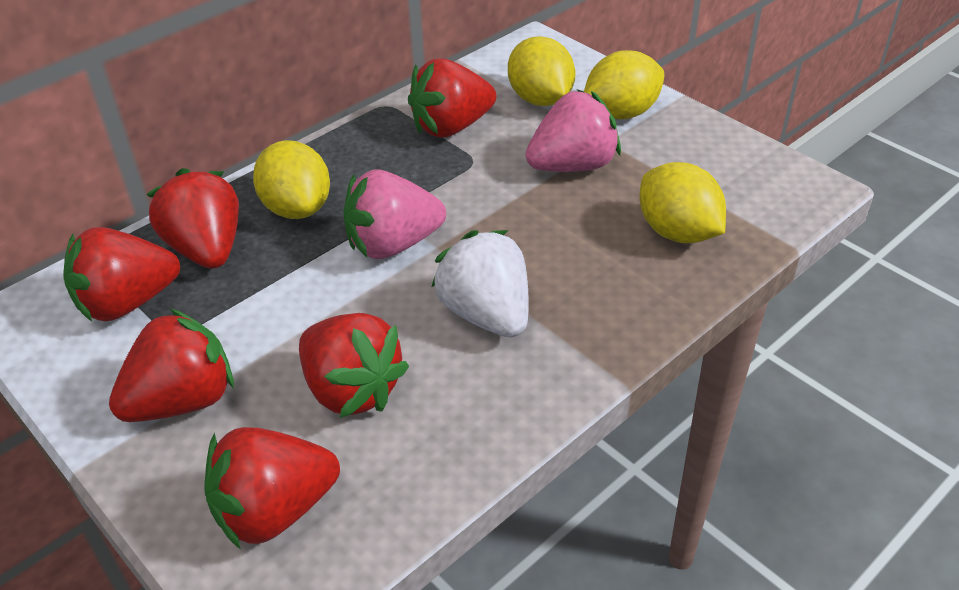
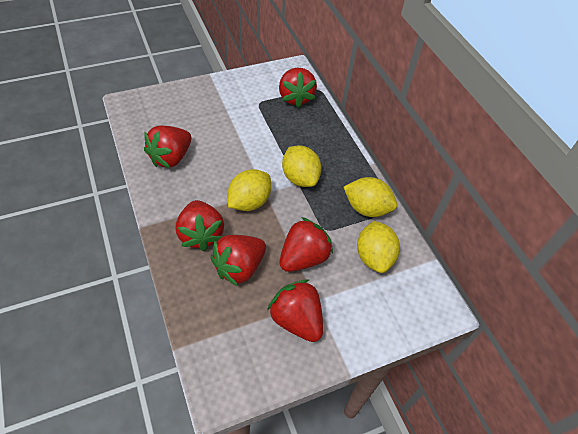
pink strawberry: 2 -> 0
white strawberry: 1 -> 0

